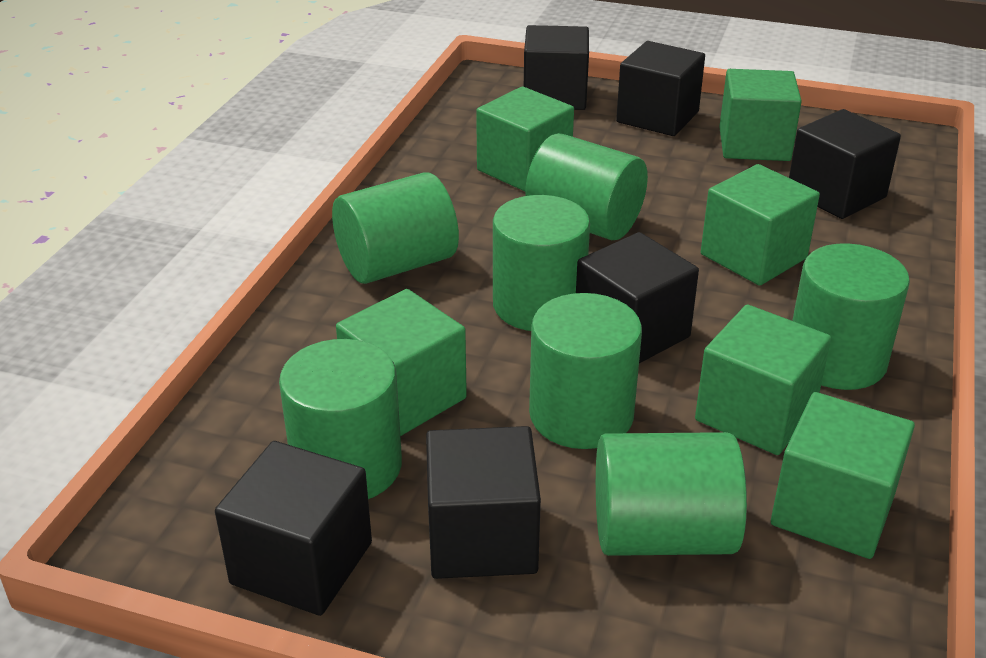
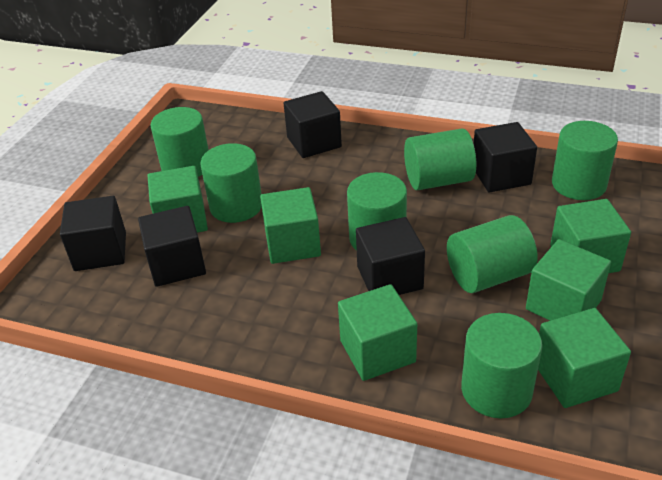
black cube: 6 -> 5

